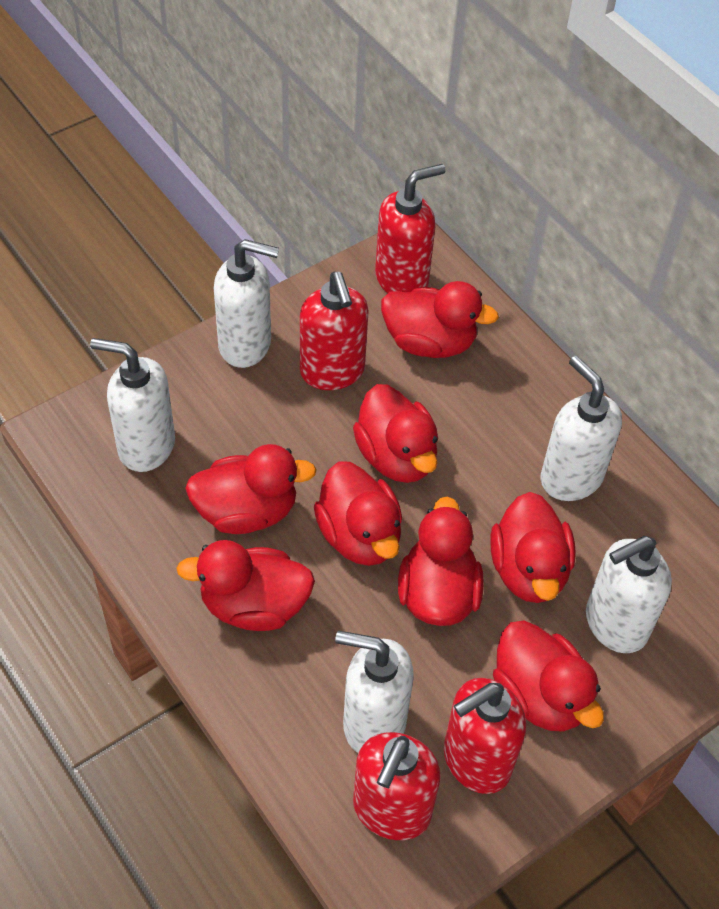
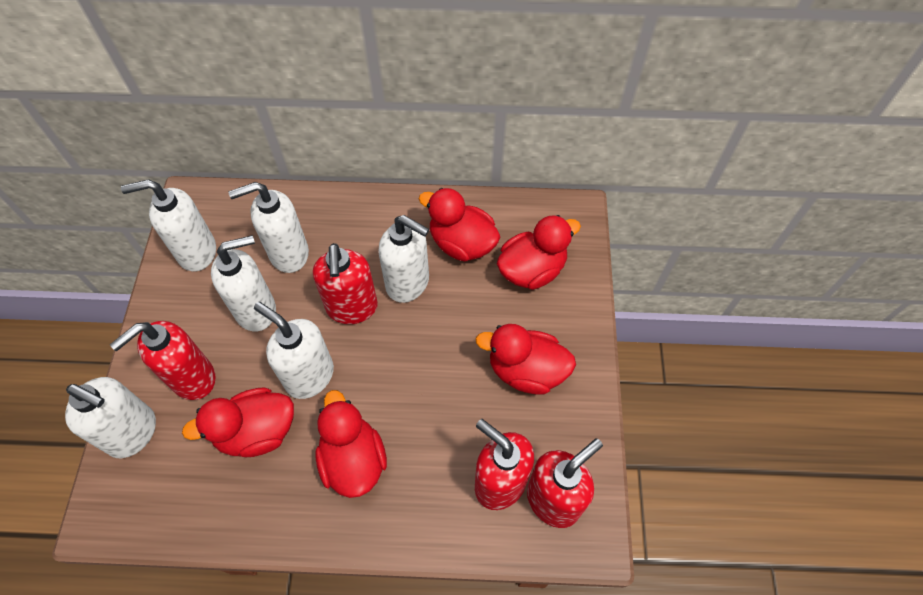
red duck: 8 -> 5
white soap dispenser: 5 -> 6

